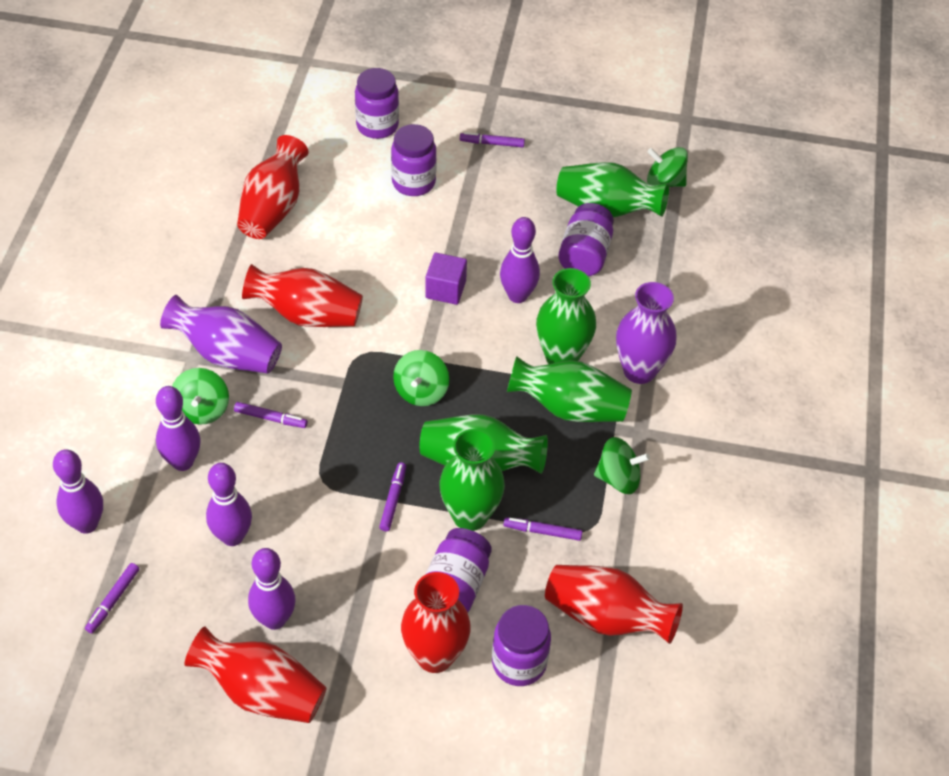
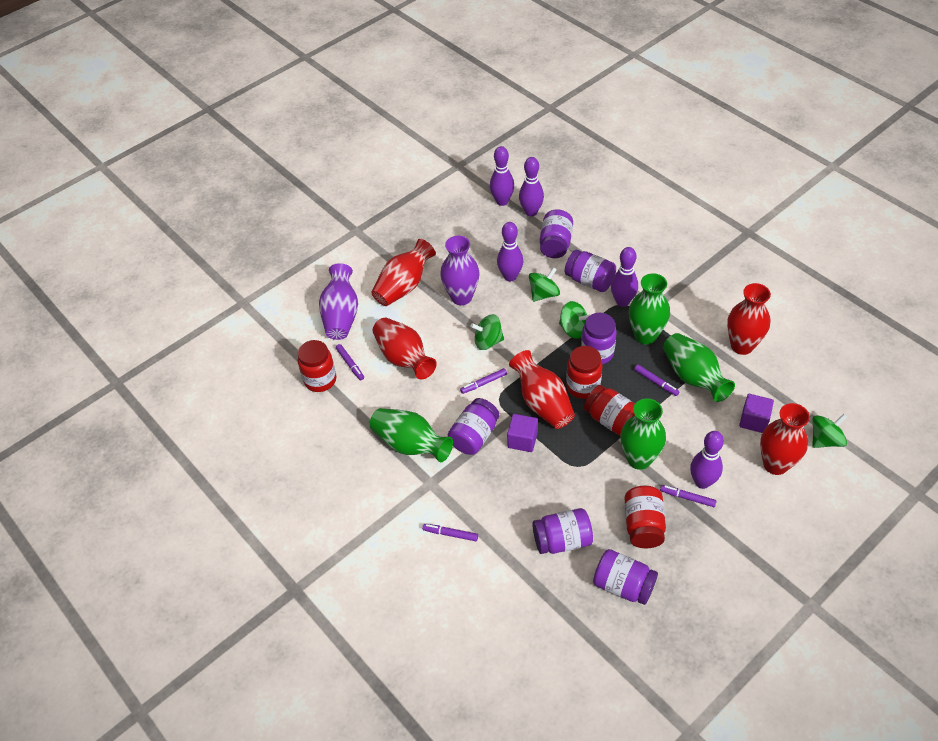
green vase: 5 -> 4
purple cube: 1 -> 2
purple jar: 5 -> 6
red jar: 0 -> 4

